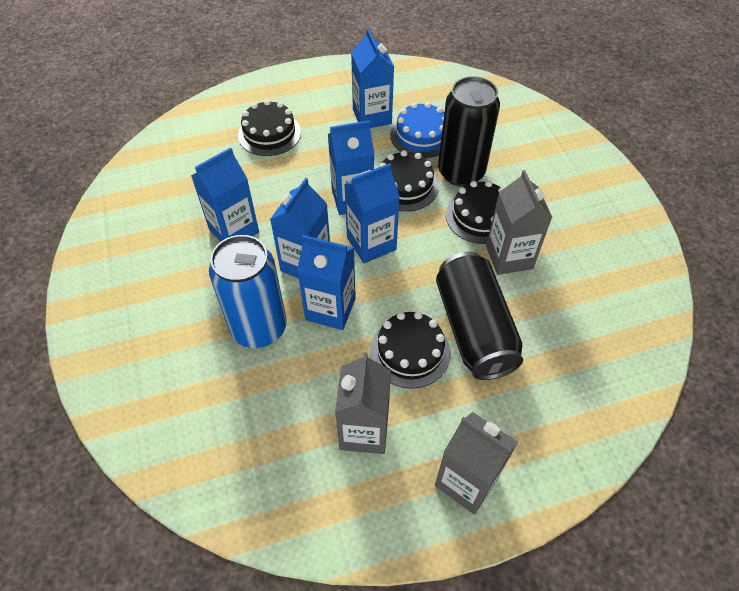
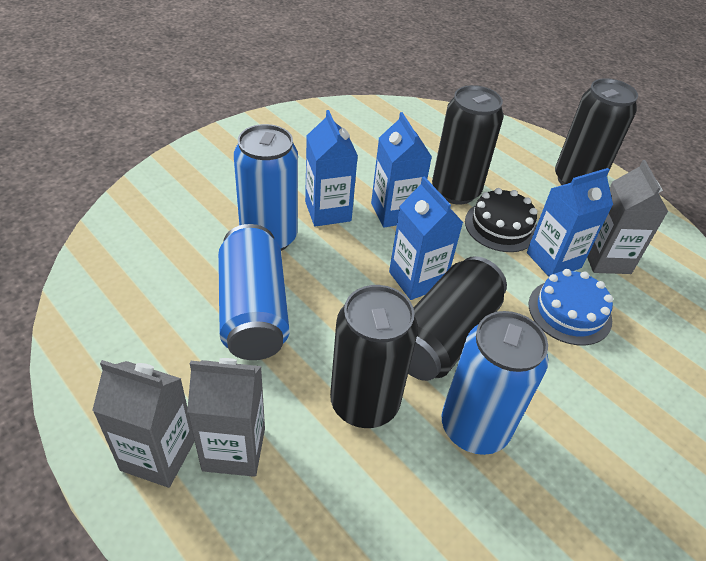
black cake: 4 -> 1
black can: 2 -> 4
blue can: 1 -> 3
blue carton: 6 -> 4

